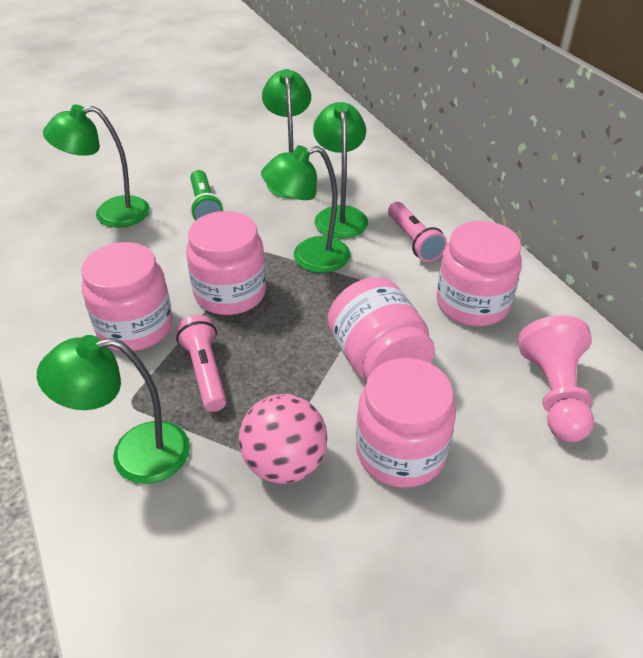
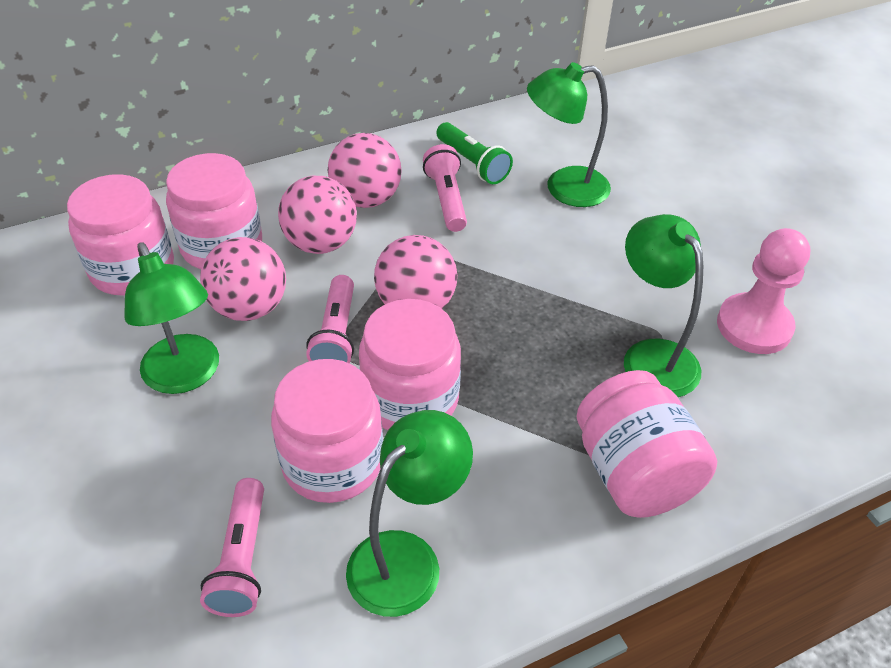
green lamp: 5 -> 4
pink ball: 1 -> 4
pink flashlight: 2 -> 3

